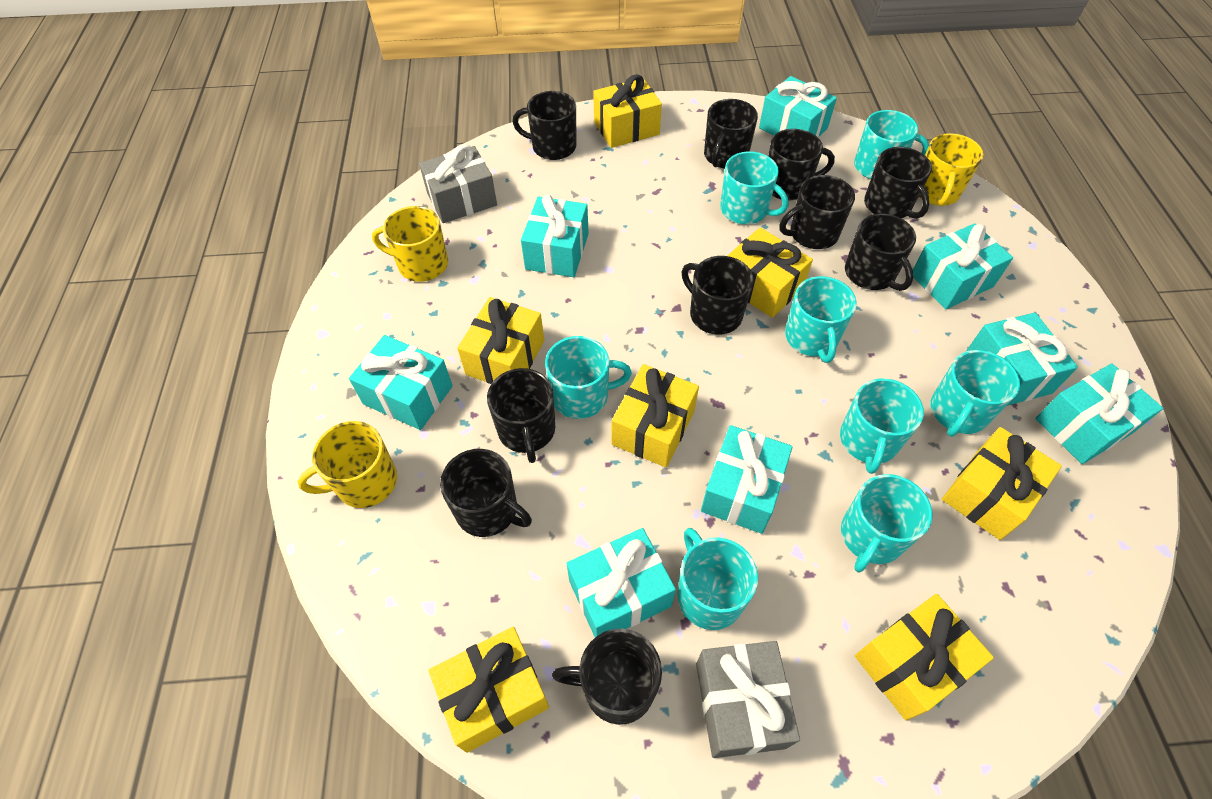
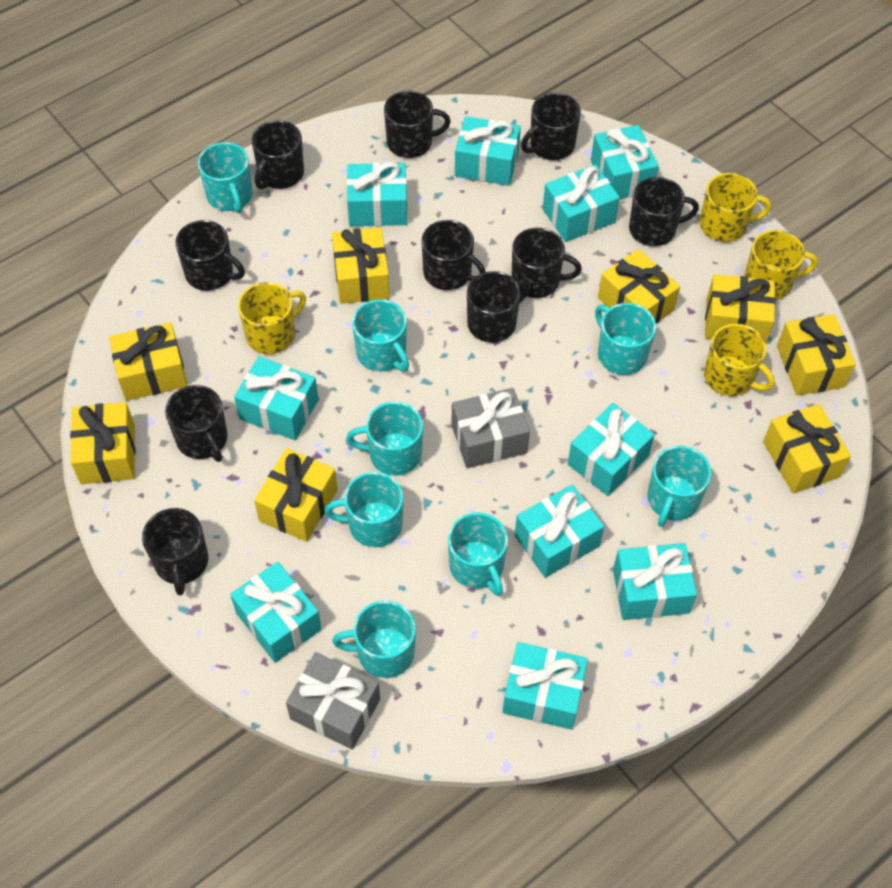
turquoise gift: 8 -> 10
yellow gift: 7 -> 8
yellow mug: 3 -> 4

